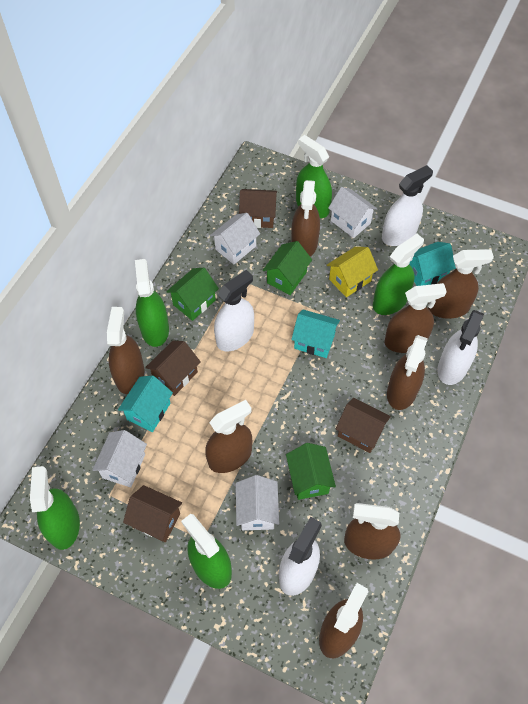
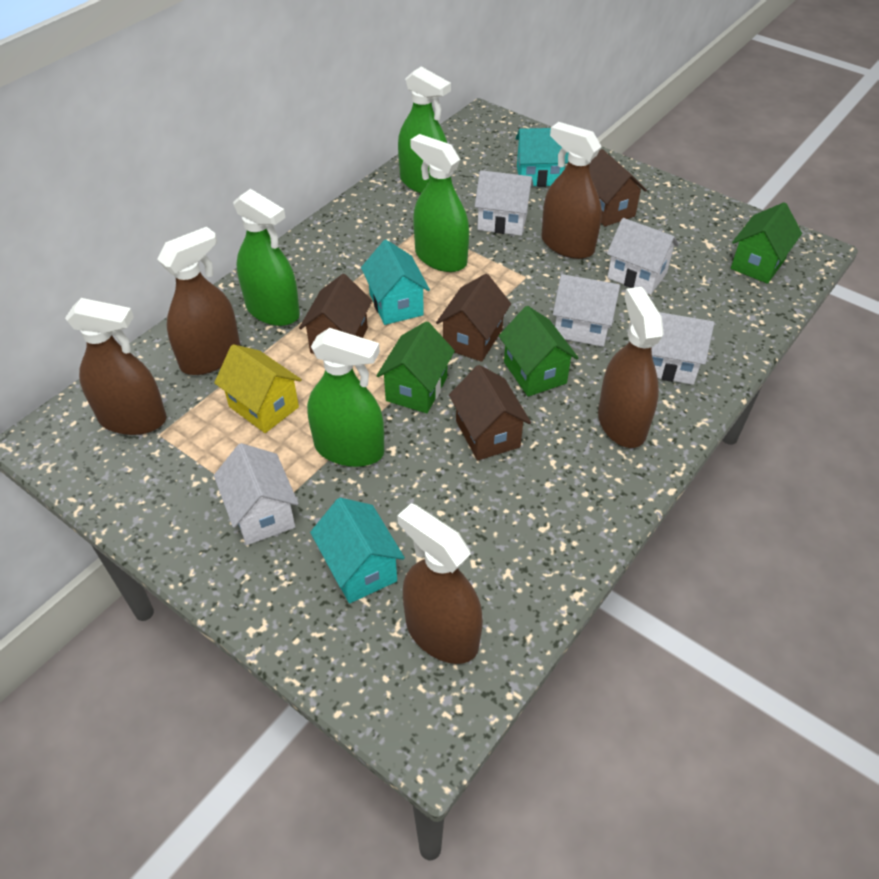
brown spray bottle: 8 -> 5
green spray bottle: 5 -> 4
white house: 4 -> 5
white spray bottle: 4 -> 0

